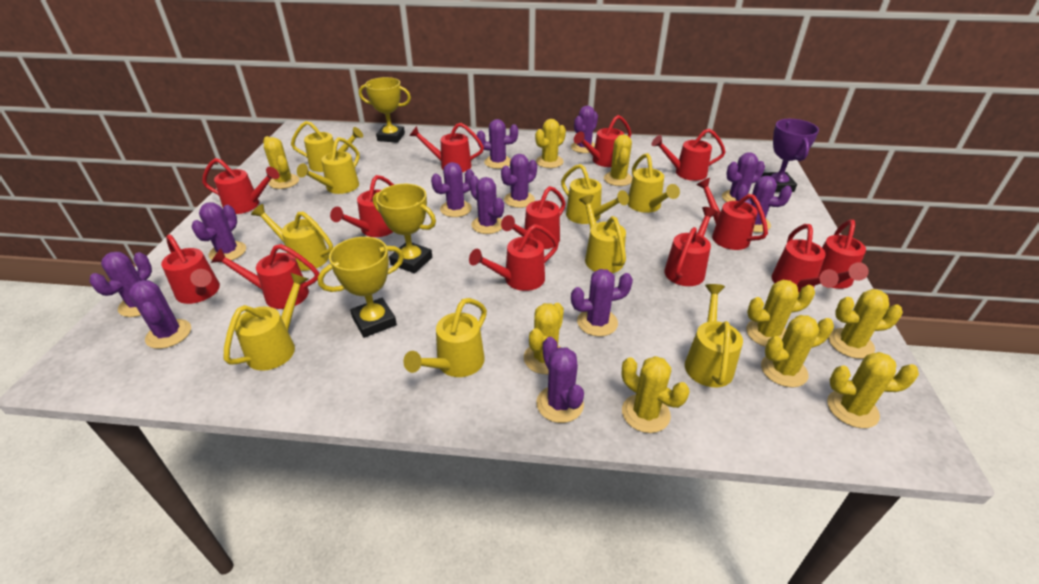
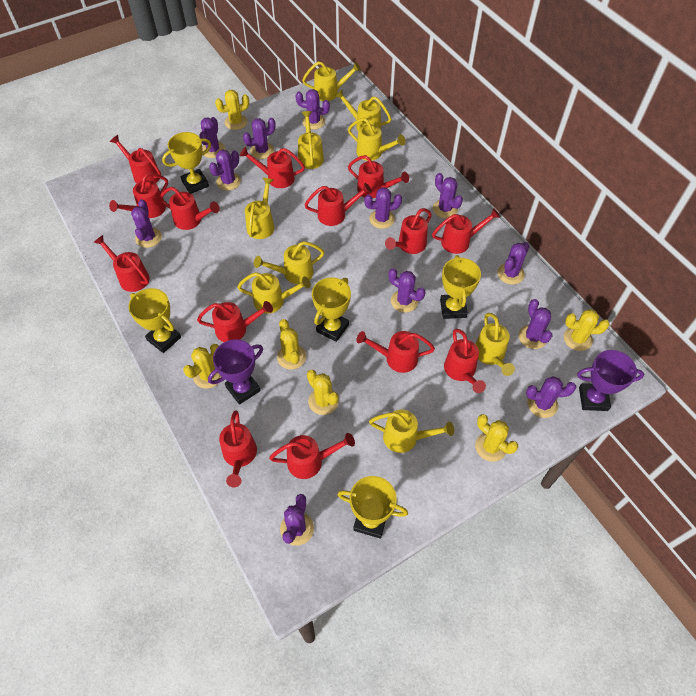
purple trophy: 1 -> 2
red watering can: 13 -> 14
yellow cactus: 9 -> 6
yellow trophy: 3 -> 5

